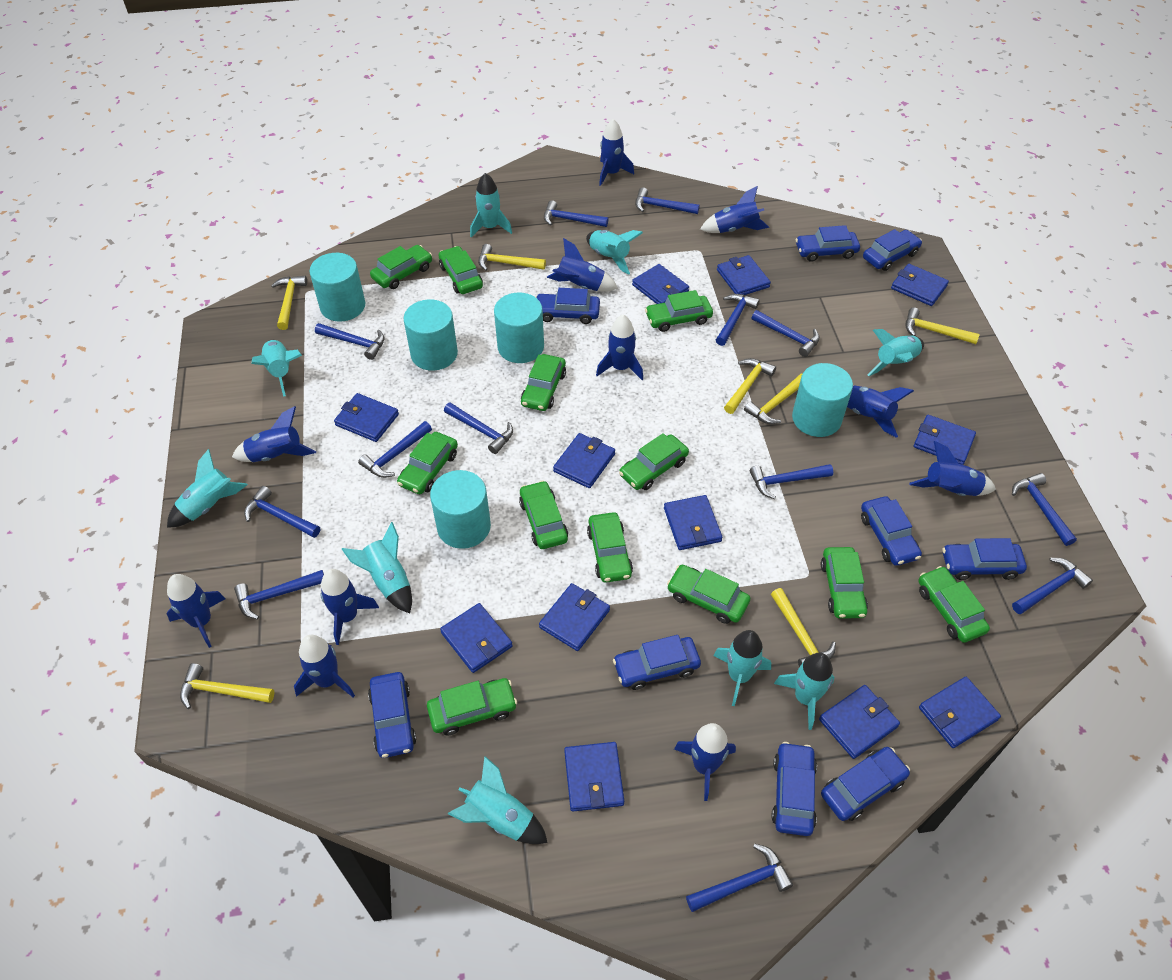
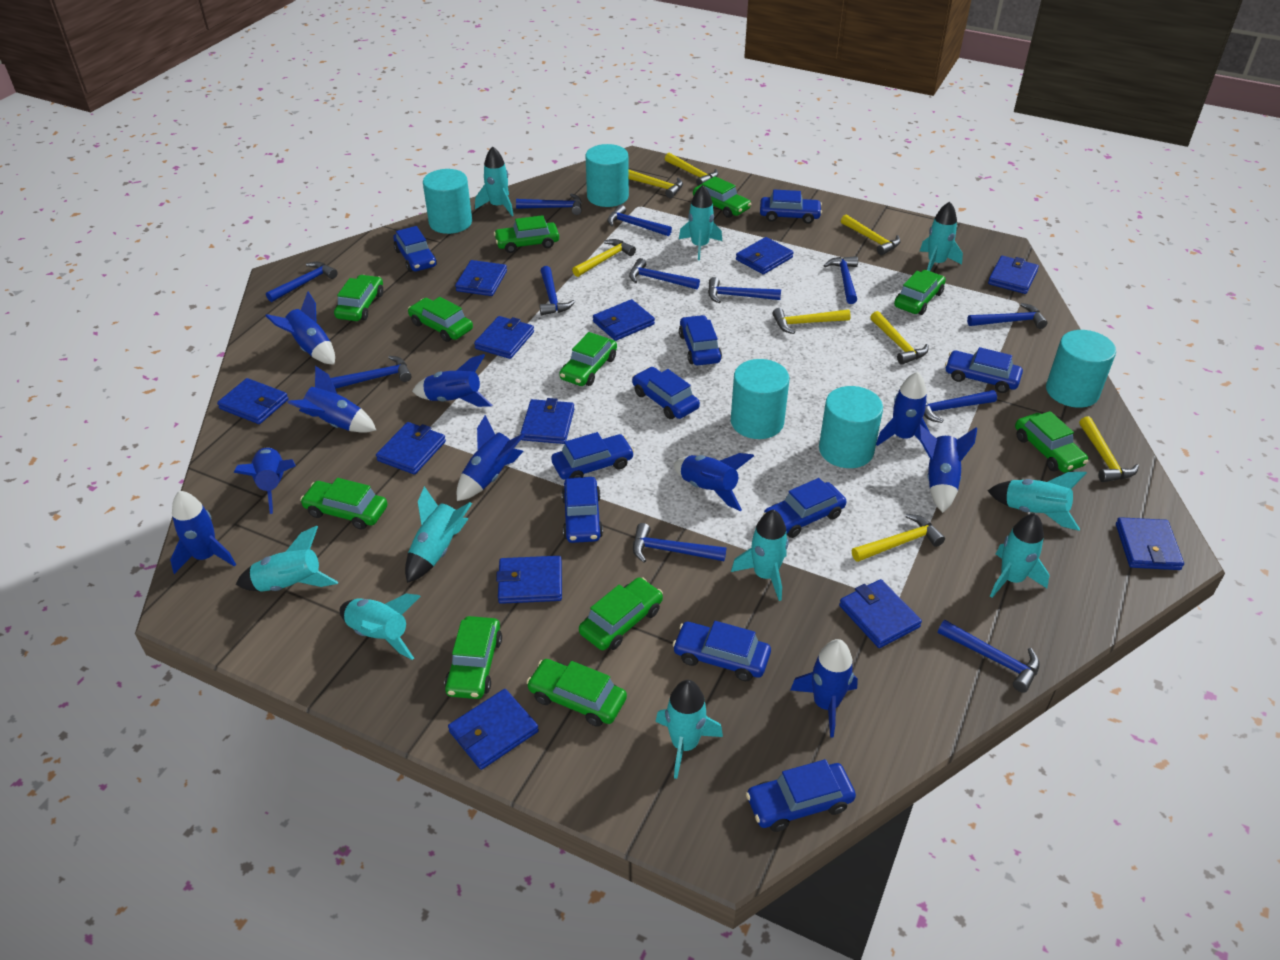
blue car: 9 -> 10
blue hammer: 13 -> 12
blue rocket: 11 -> 10
green car: 12 -> 11
turquoise rocket: 9 -> 10
yellow hammer: 7 -> 8

